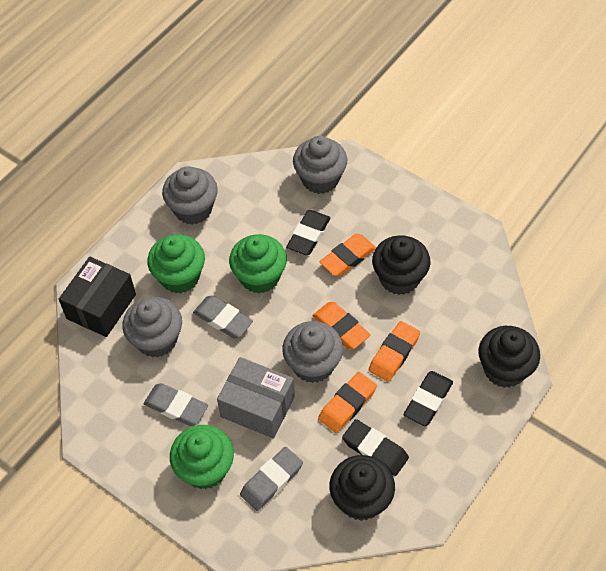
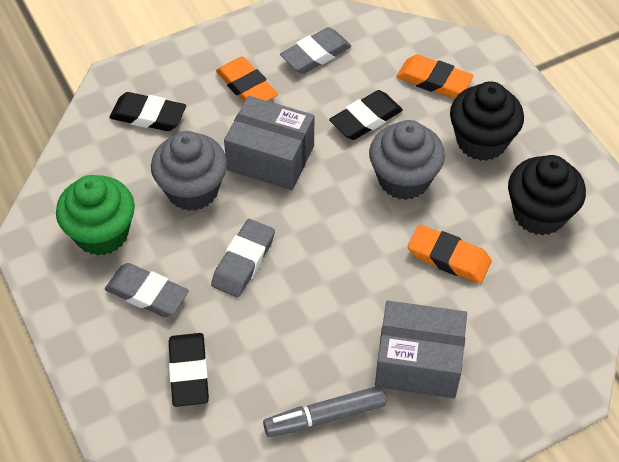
black box: 1 -> 0
black cupcake: 3 -> 2
green cupcake: 3 -> 1
grey box: 1 -> 2
grey cupcake: 4 -> 2
grey marker: 0 -> 1
orange eraser: 4 -> 3

